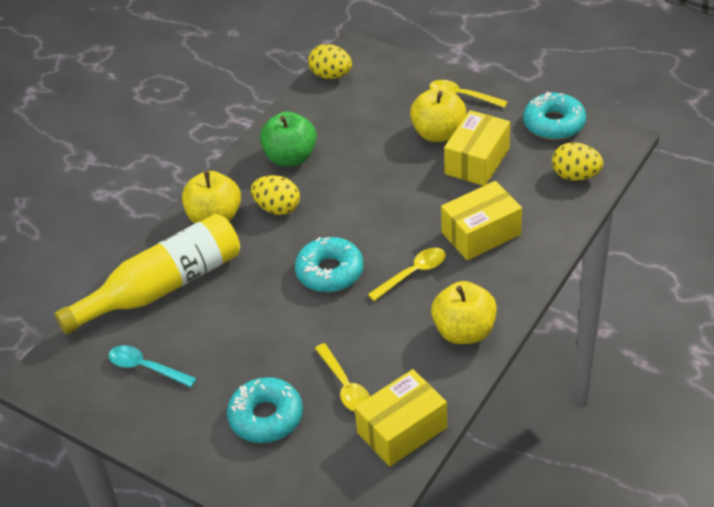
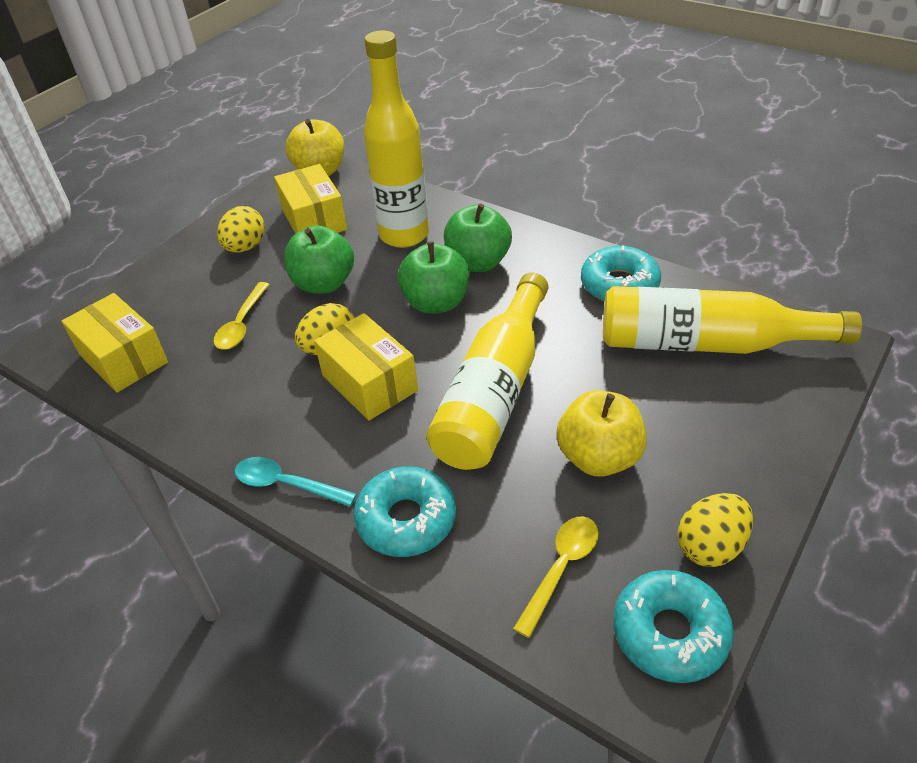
green apple: 1 -> 3
yellow apple: 3 -> 2
yellow bottle: 1 -> 3
yellow spoon: 3 -> 2

